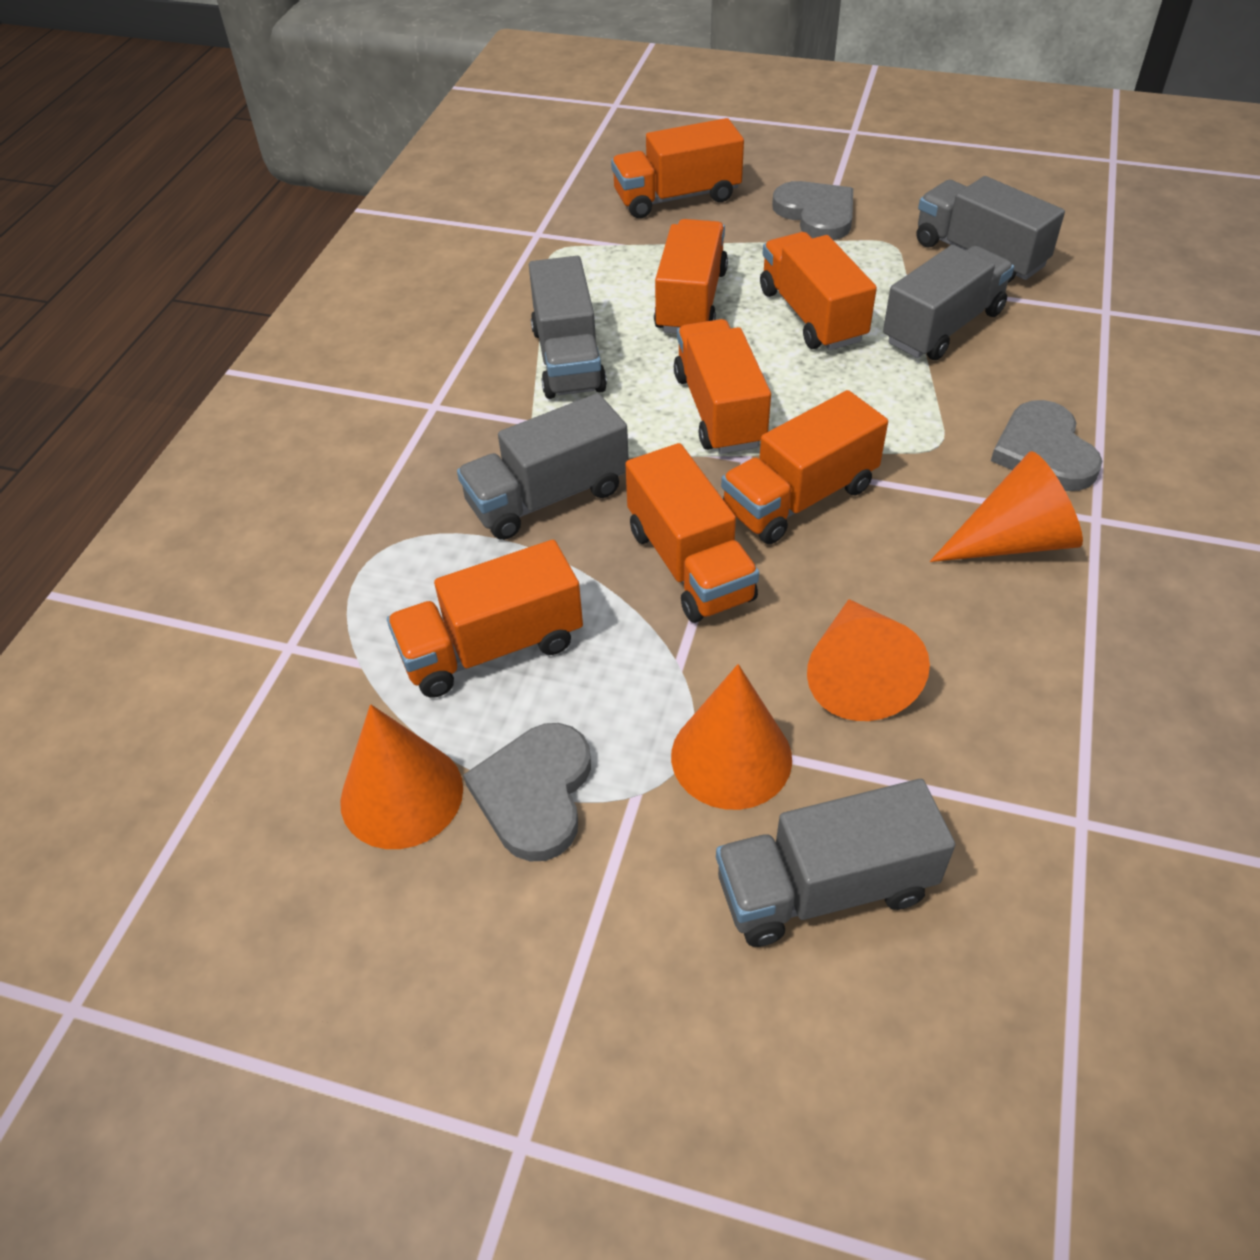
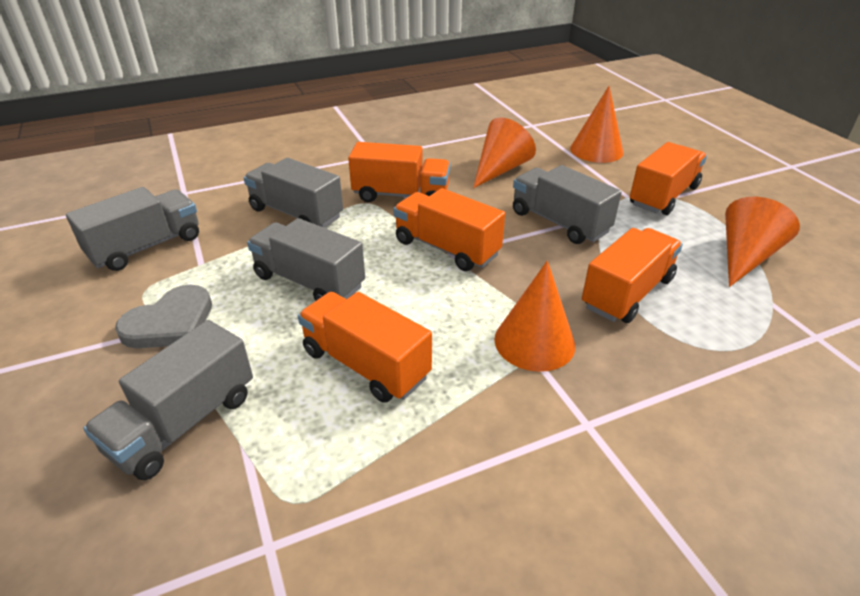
grey heart: 3 -> 1
orange truck: 7 -> 5

